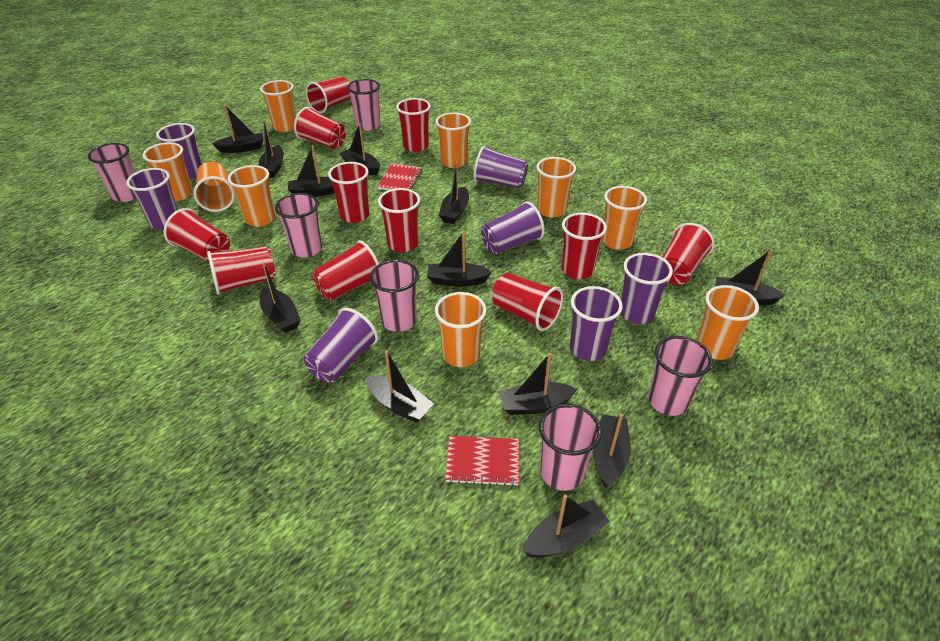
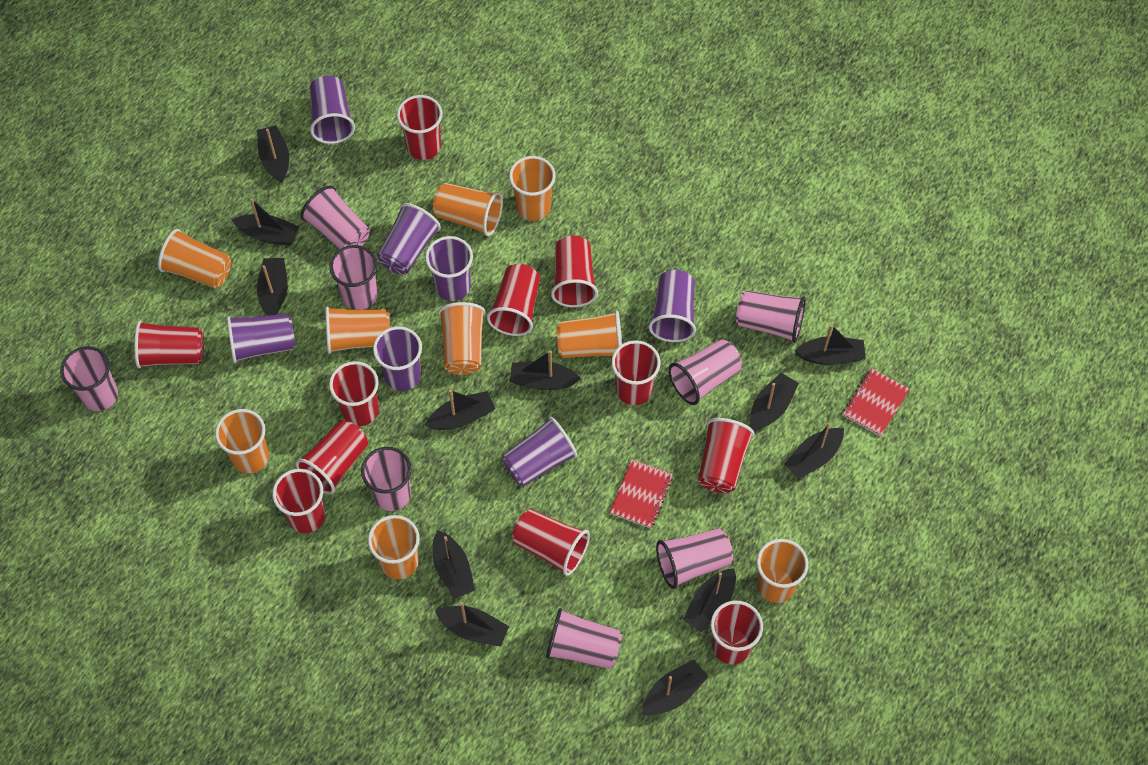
pink cup: 6 -> 8

